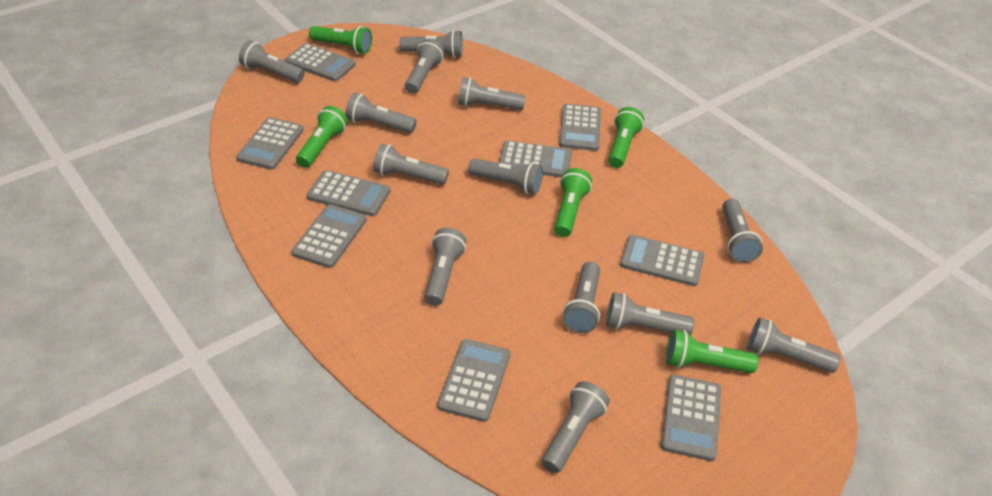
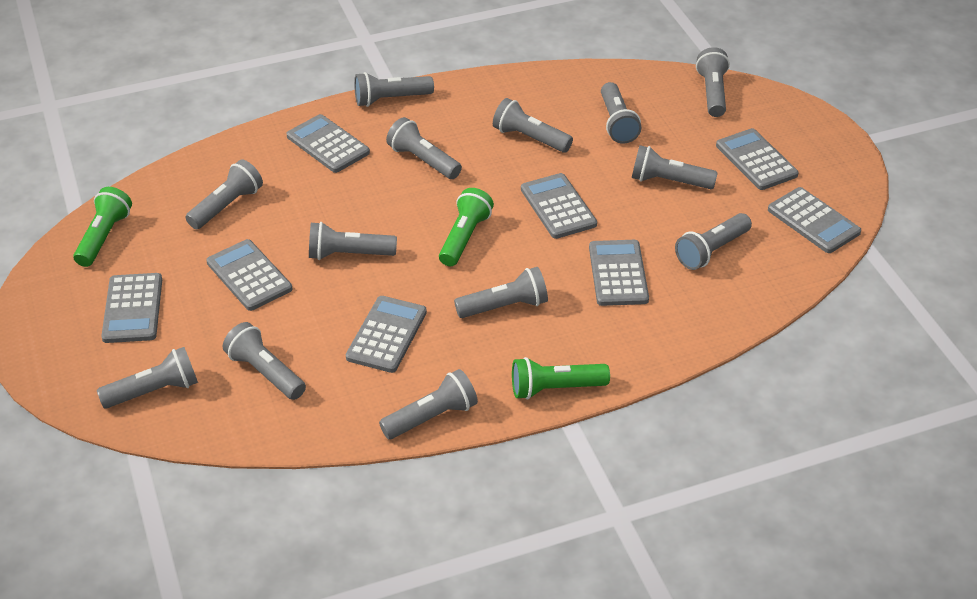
green flashlight: 5 -> 3
grey calculator: 9 -> 8

